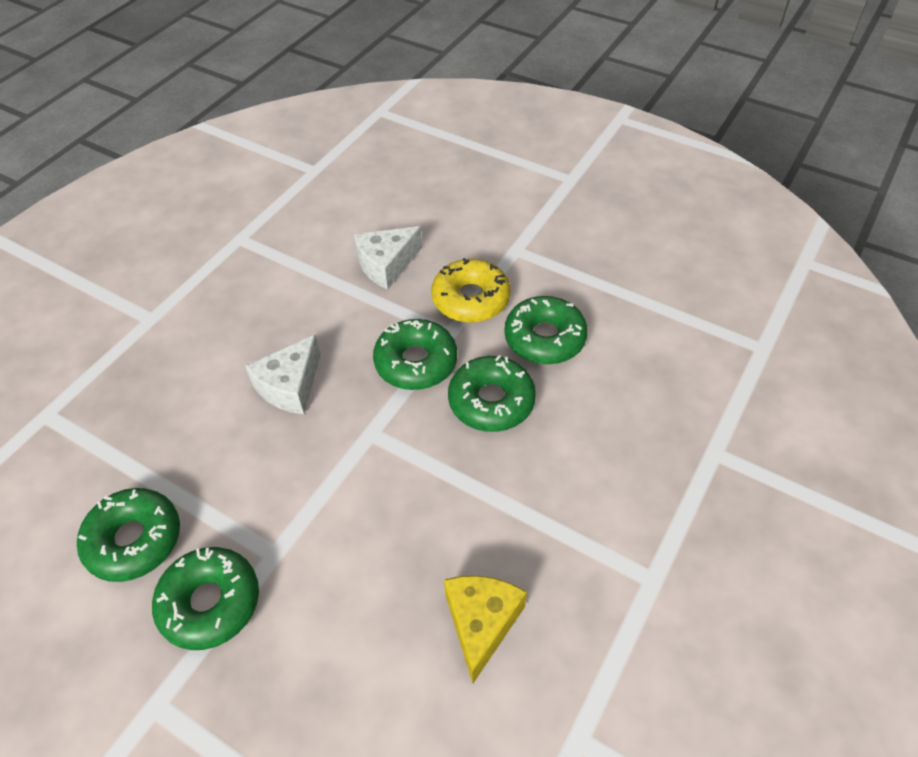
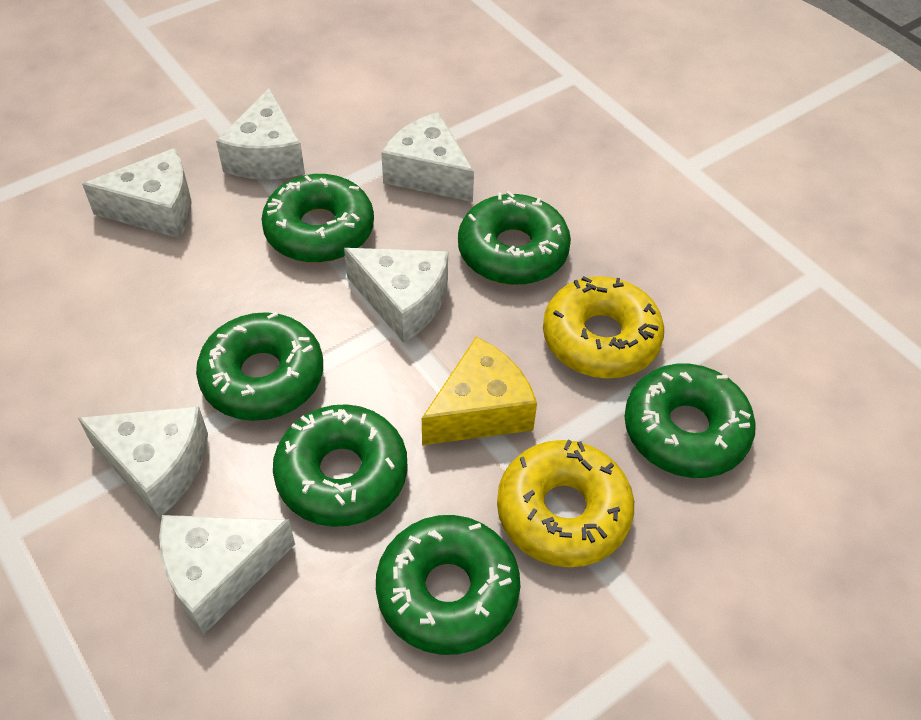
green donut: 5 -> 6
white cheese: 2 -> 6
yellow donut: 1 -> 2

